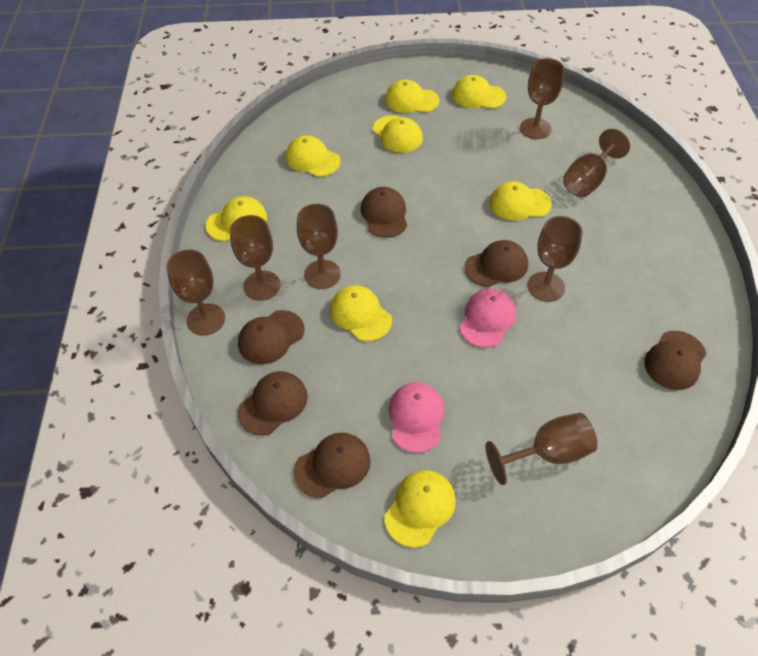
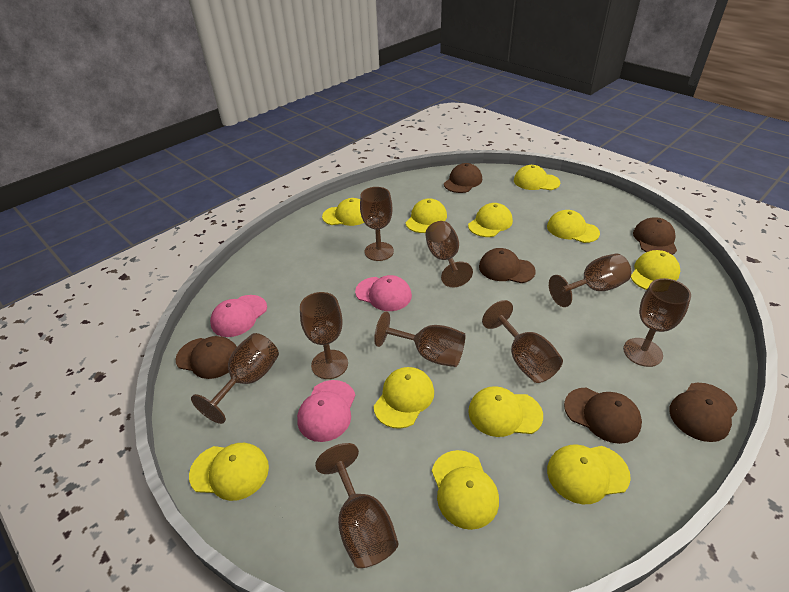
brown goblet: 7 -> 9
pink cap: 2 -> 3
yellow cap: 8 -> 11

